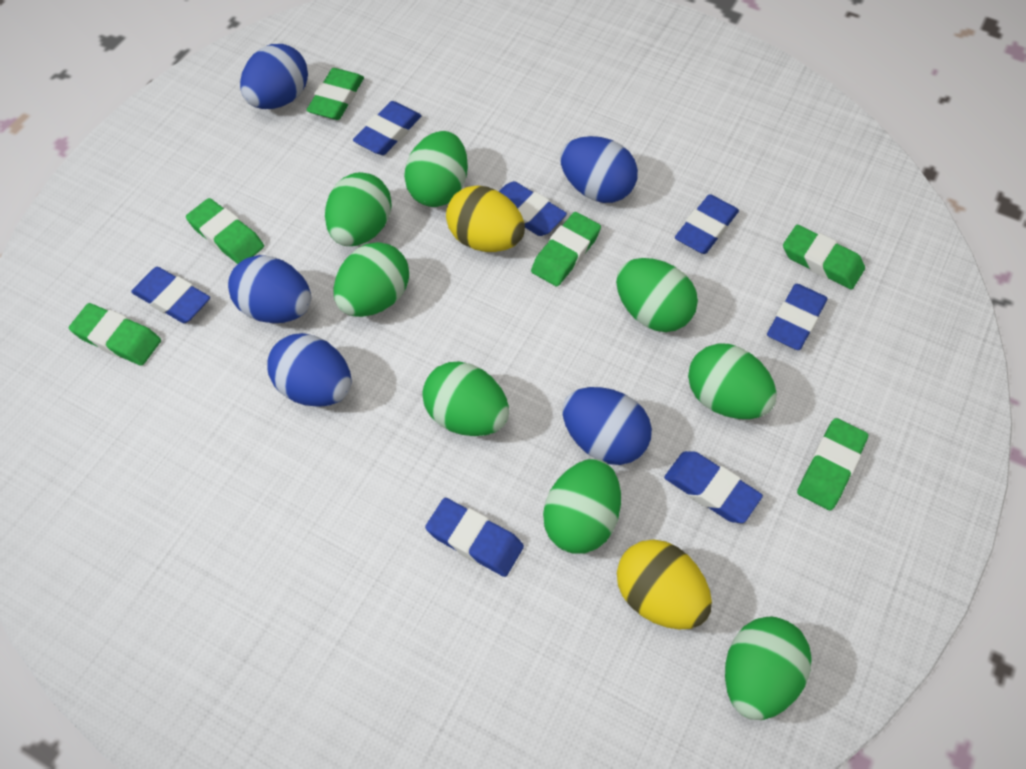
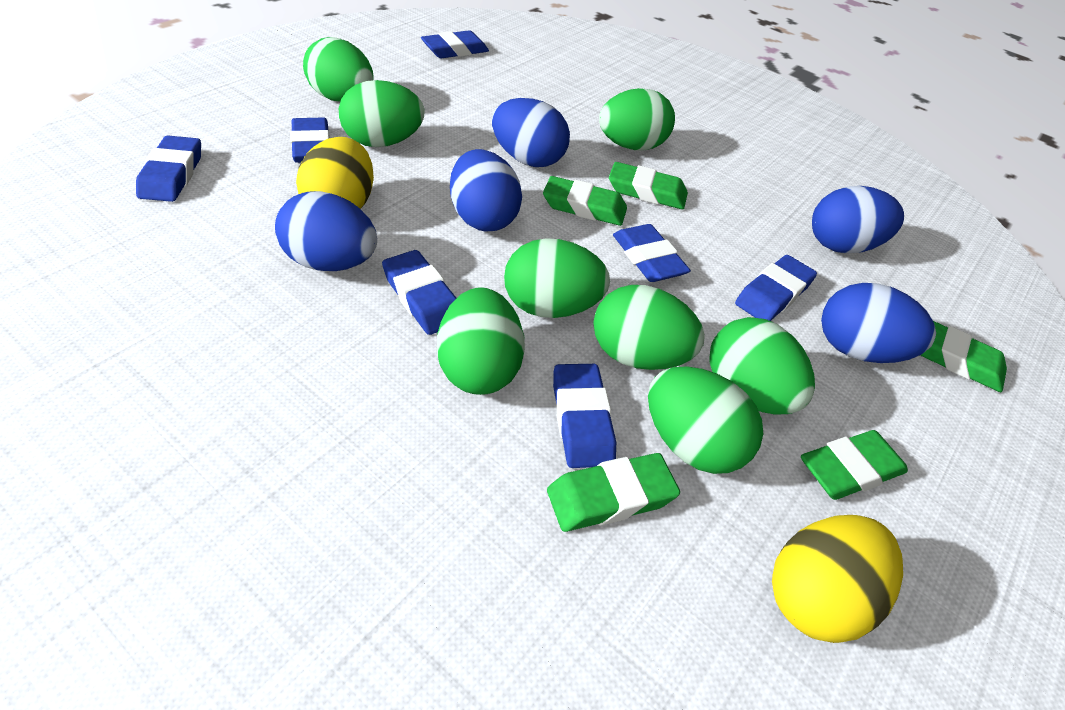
green eraser: 6 -> 5

